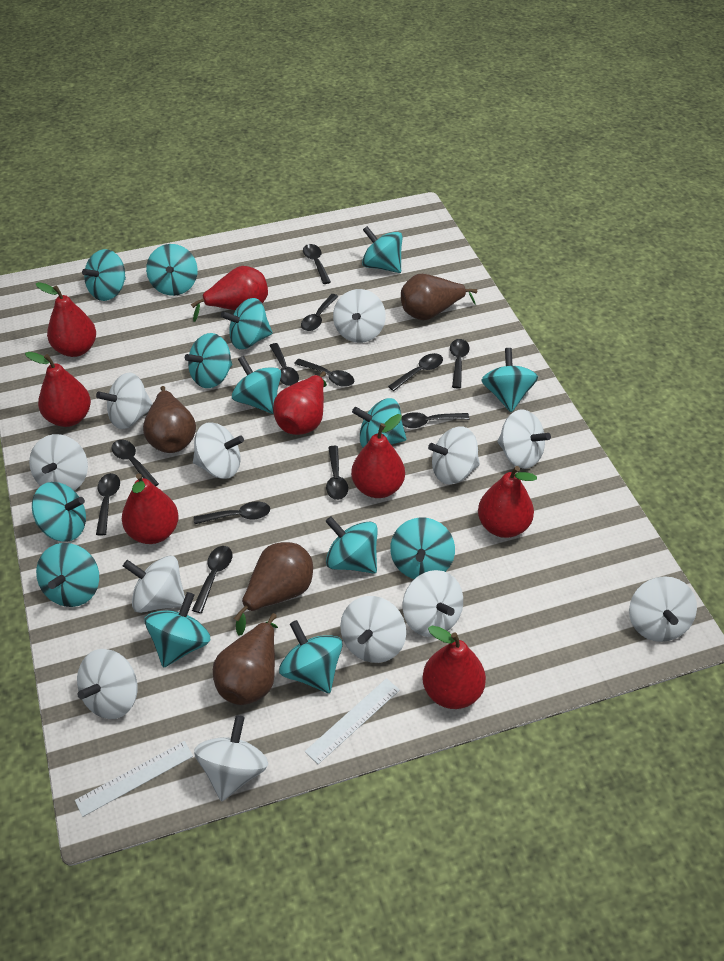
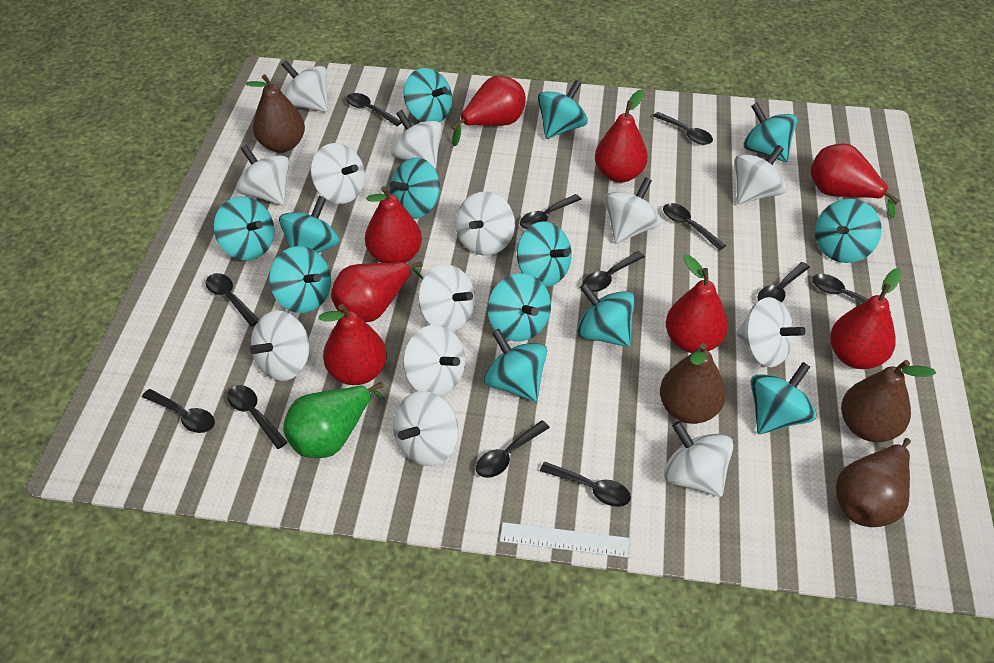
green pear: 0 -> 1
turquoise spinning top: 14 -> 13
white ruler: 2 -> 1
white spinning top: 12 -> 13

